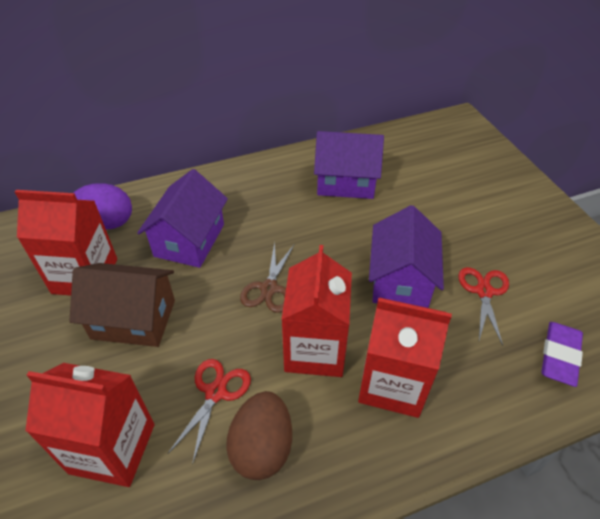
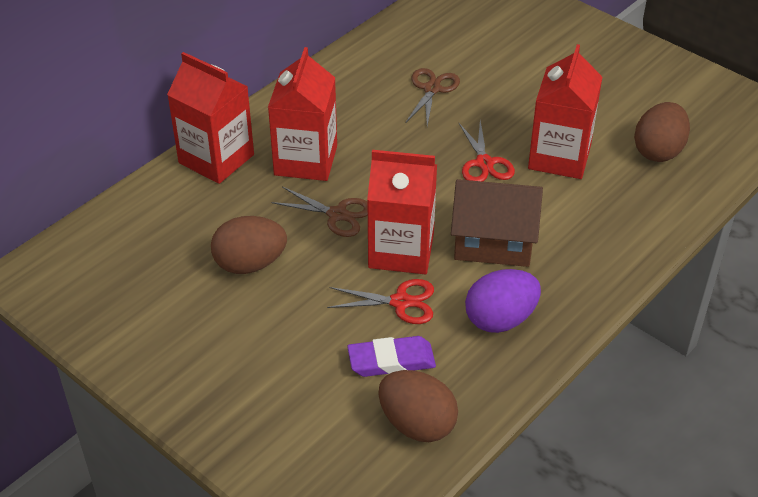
brown egg: 1 -> 3
brown scissors: 1 -> 2
purple house: 3 -> 0

